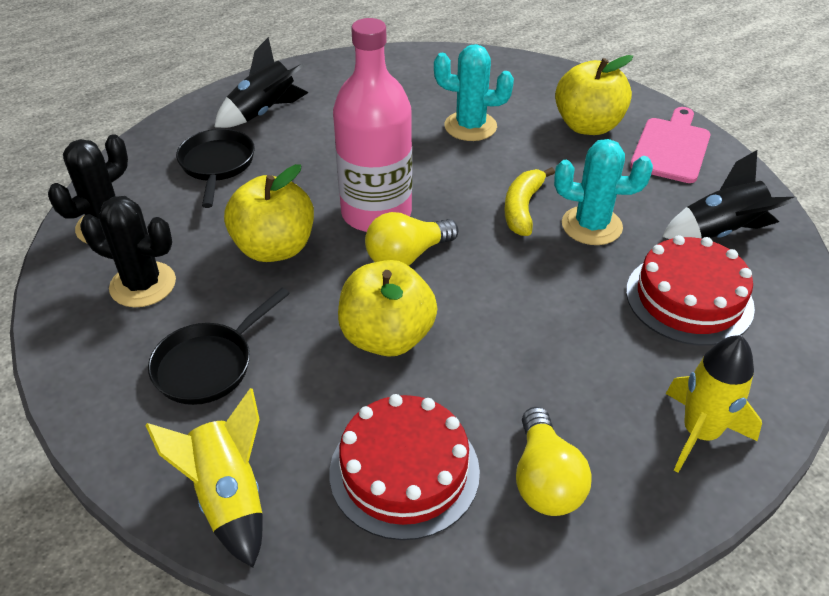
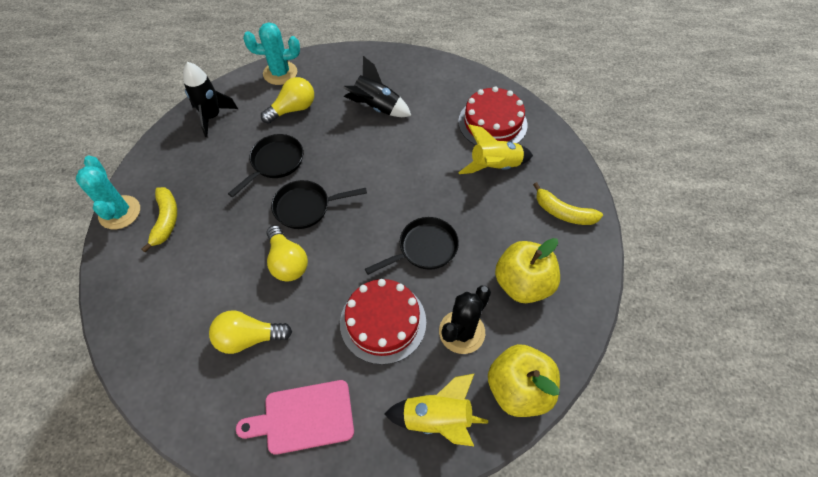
black cactus: 2 -> 1
black pan: 2 -> 3
pink bottle: 1 -> 0
yellow apple: 3 -> 2
yellow banana: 1 -> 2
yellow light bulb: 2 -> 3

